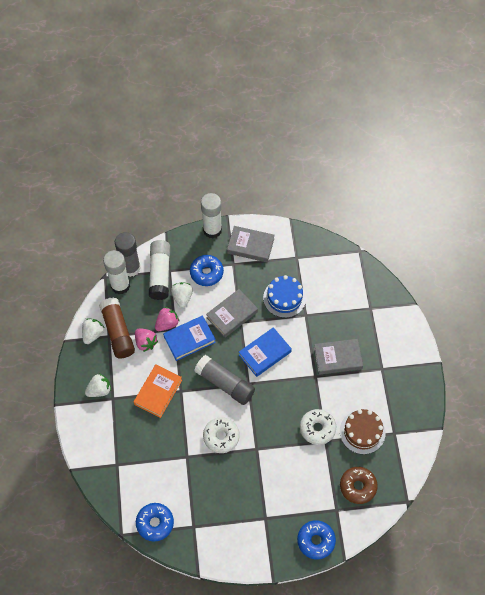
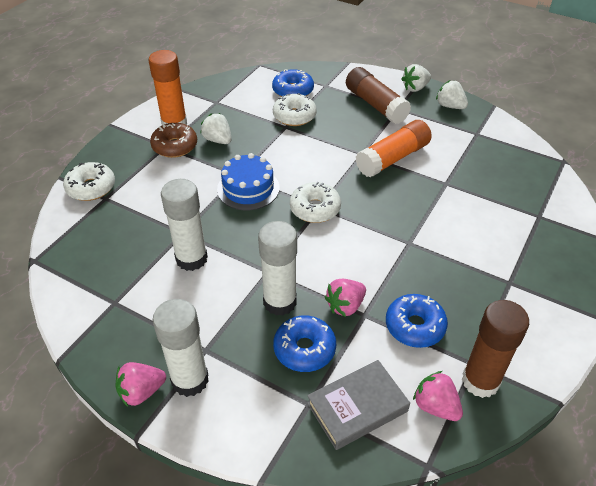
blue book: 2 -> 0
brown cake: 1 -> 0
brown glue stick: 1 -> 2
grey book: 3 -> 1
grey glue stick: 2 -> 0
orange book: 1 -> 0
orange glue stick: 0 -> 2
pink strawberry: 2 -> 3
white donut: 2 -> 3

